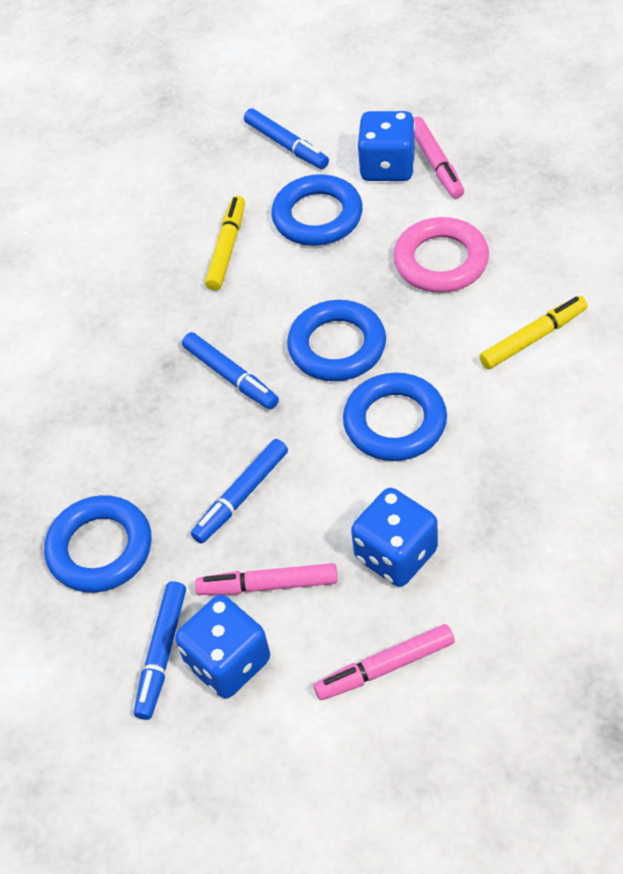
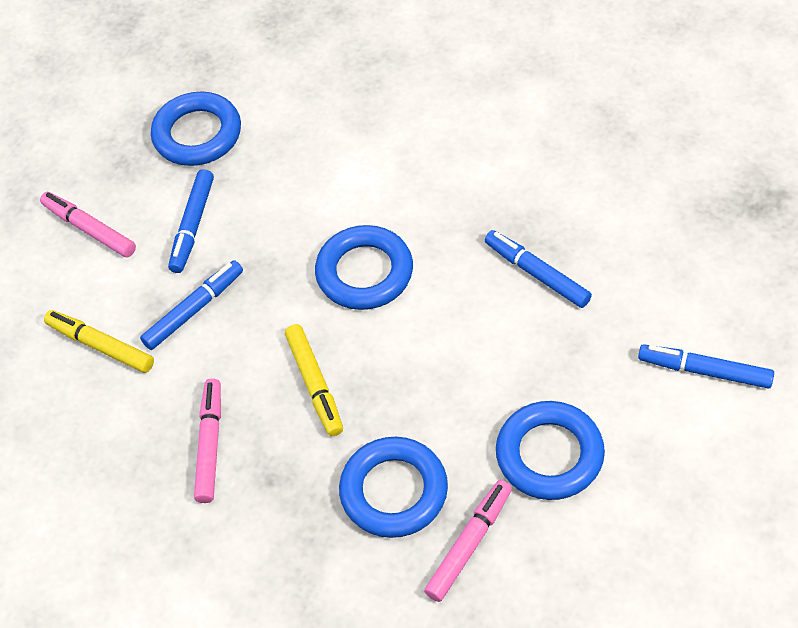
blue dice: 3 -> 0
pink ring: 1 -> 0

